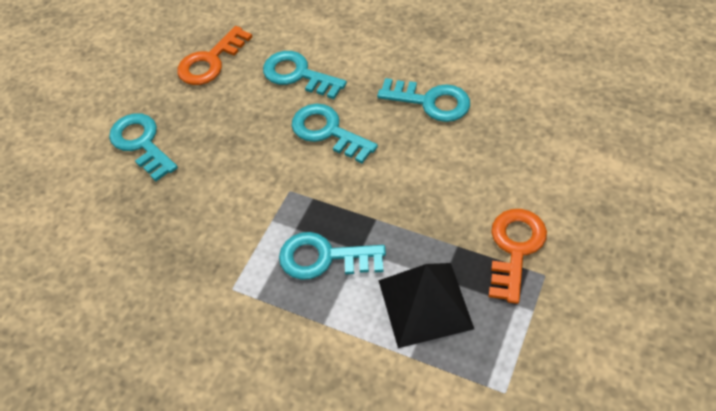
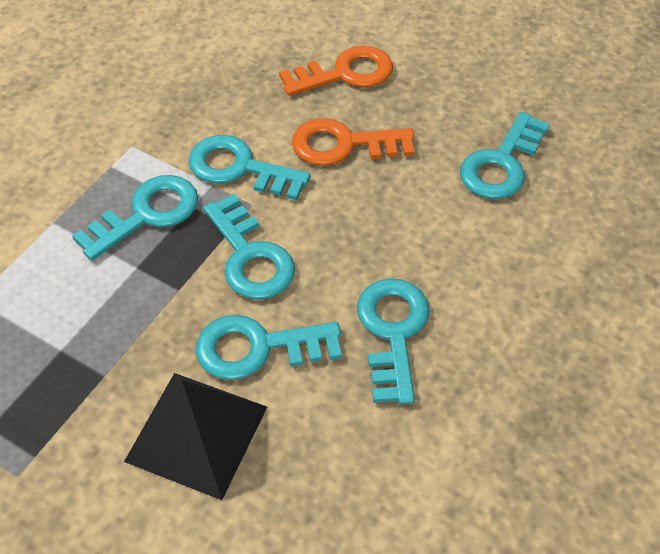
turquoise key: 5 -> 6

